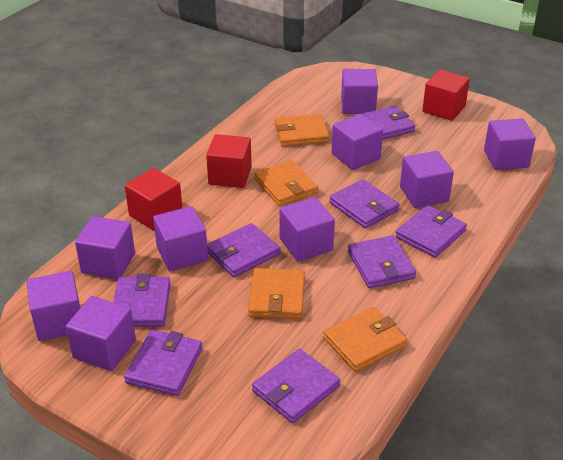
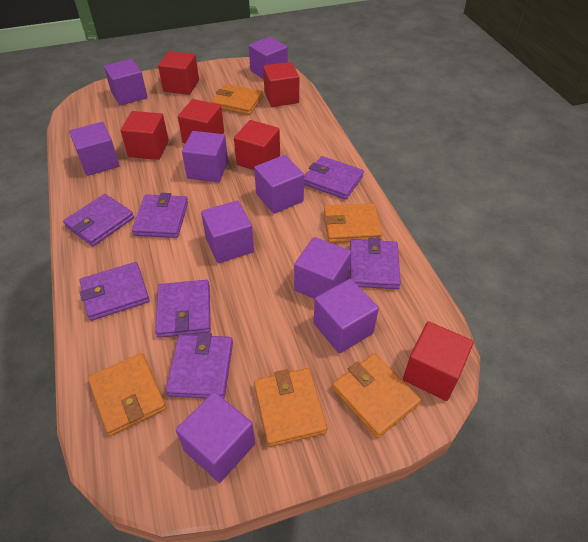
orange wallet: 4 -> 5
purple wallet: 8 -> 7
red cube: 3 -> 6

